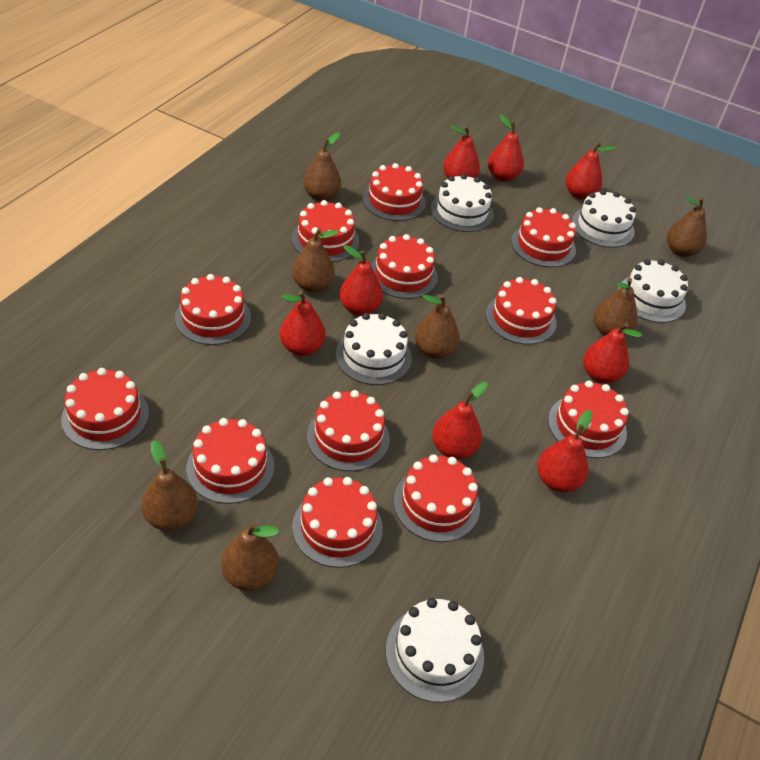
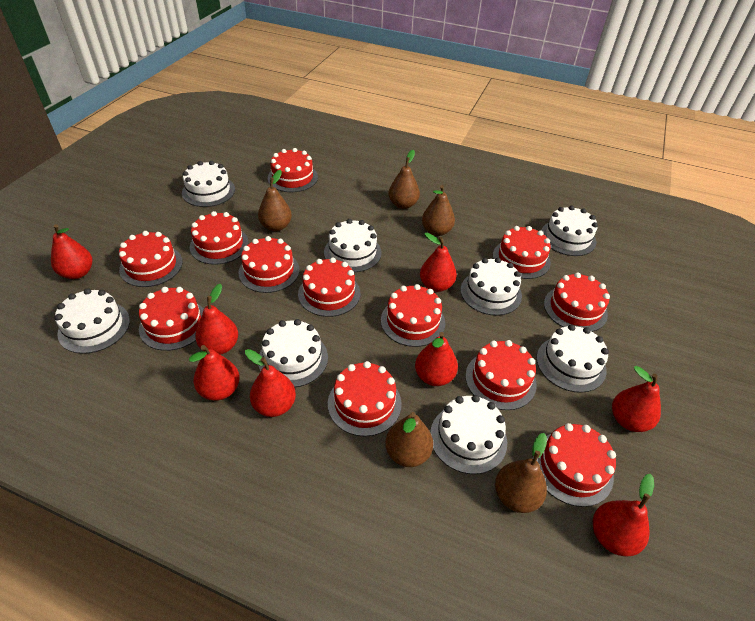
brown pear: 7 -> 5
white cake: 5 -> 8

